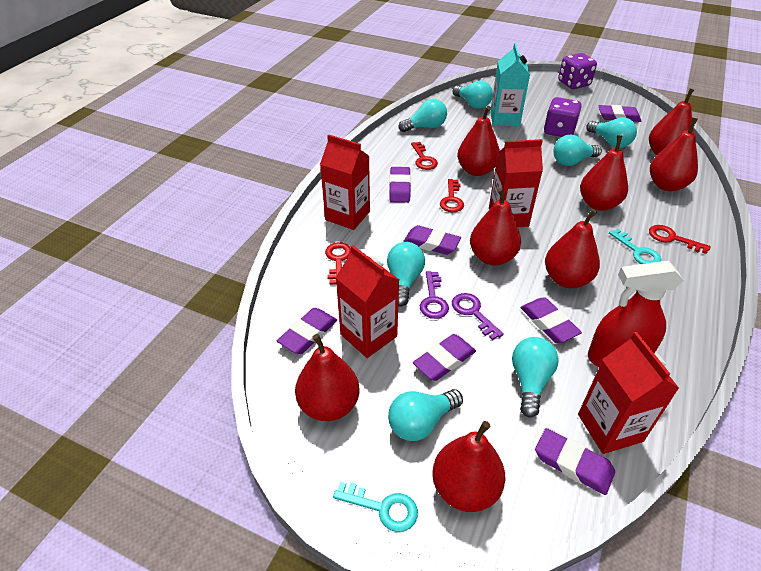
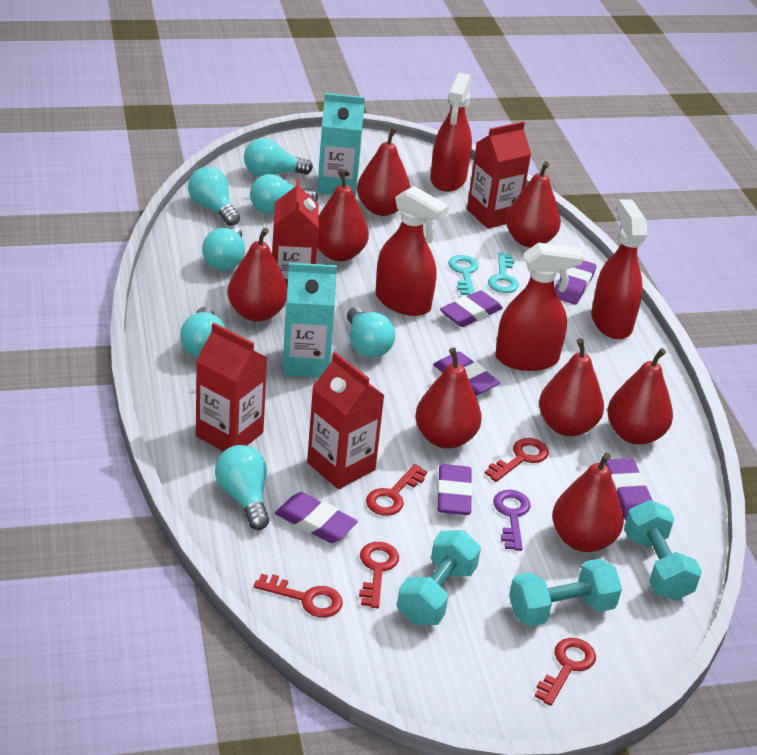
purple dice: 2 -> 0
purple eraser: 7 -> 6
purple key: 2 -> 1
red key: 4 -> 5
red spray bottle: 1 -> 4
turquoise carton: 1 -> 2
turquoise dumbbell: 0 -> 3

